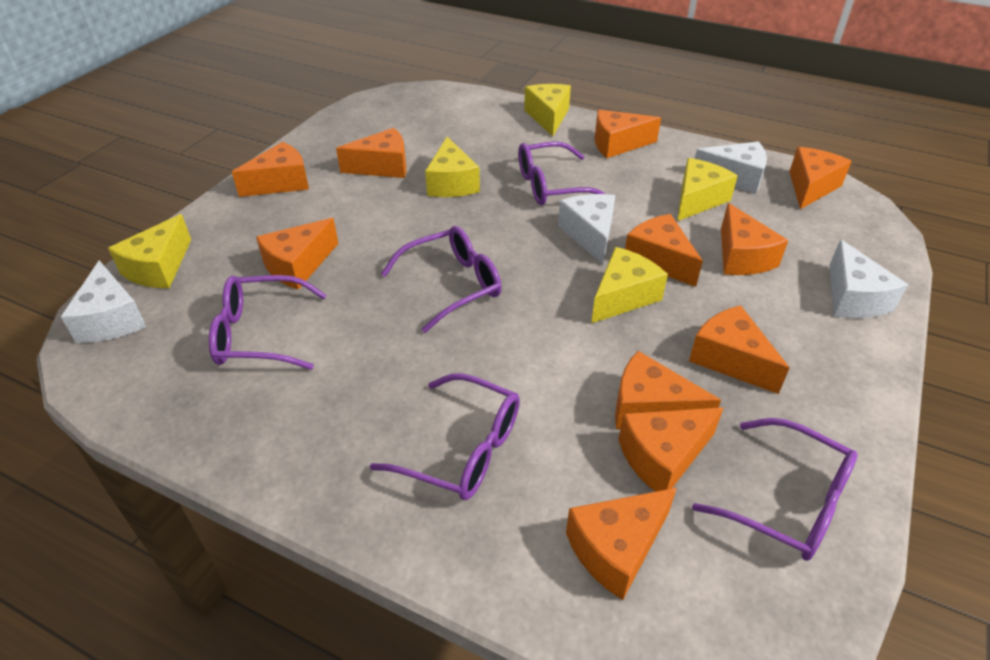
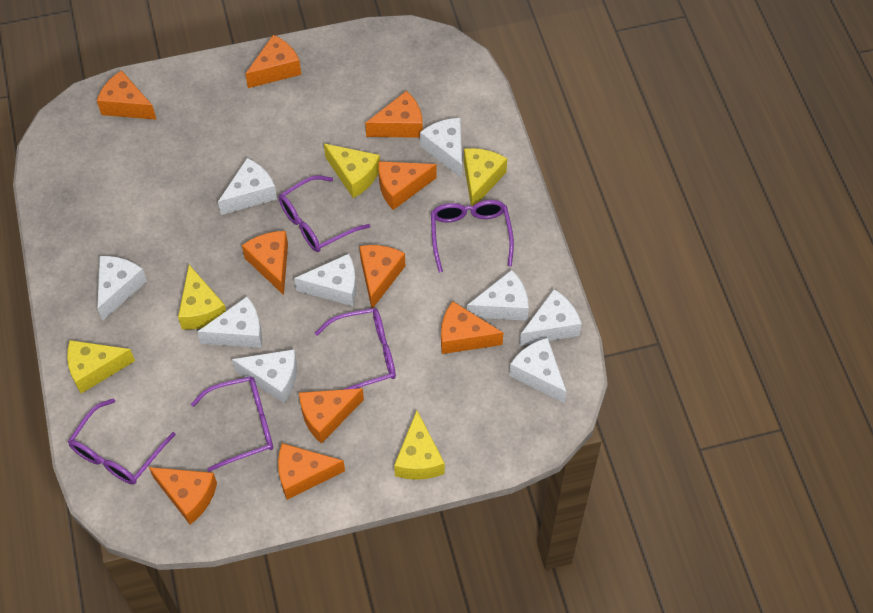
orange cheese: 11 -> 10
white cheese: 4 -> 9

